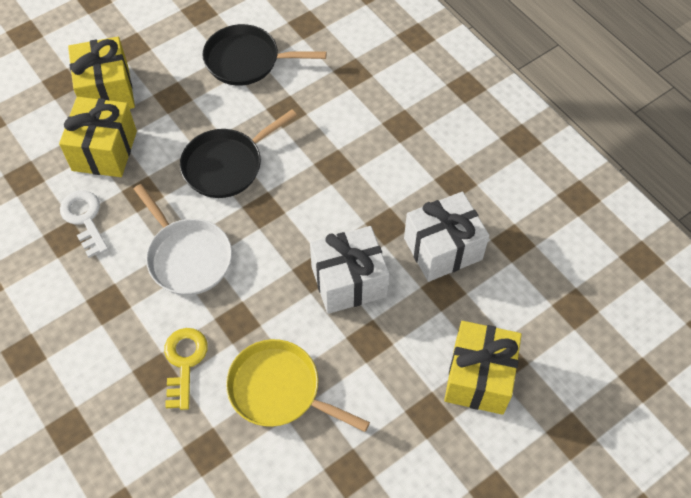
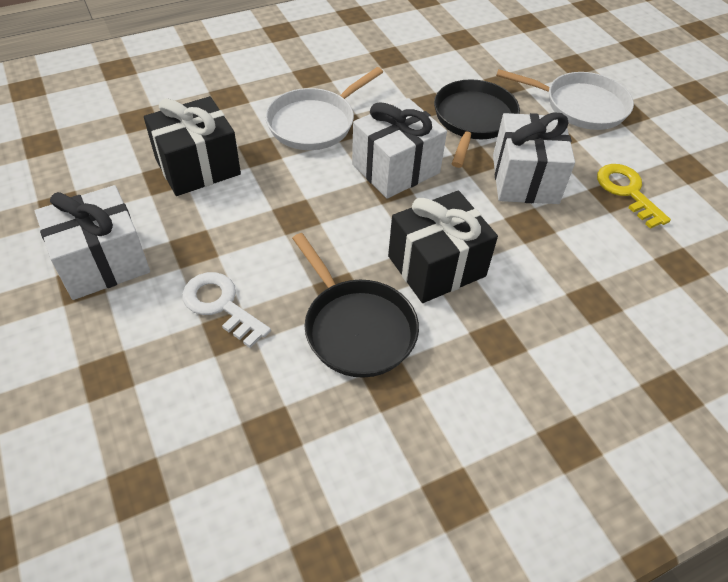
black gift: 0 -> 2
white gift: 2 -> 3
white pan: 1 -> 2
yellow gift: 3 -> 0
yellow pan: 1 -> 0

